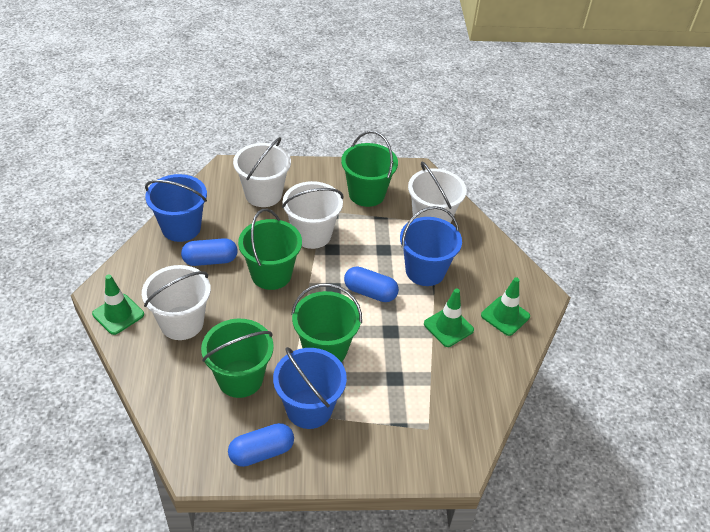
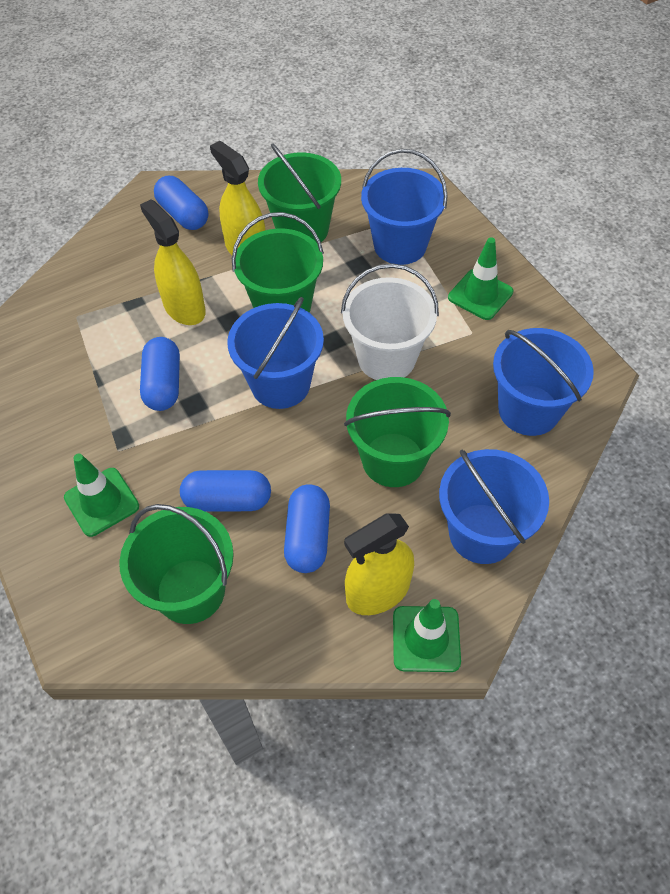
blue bucket: 3 -> 4
blue capsule: 3 -> 4
white bucket: 4 -> 1
yellow spray bottle: 0 -> 3

